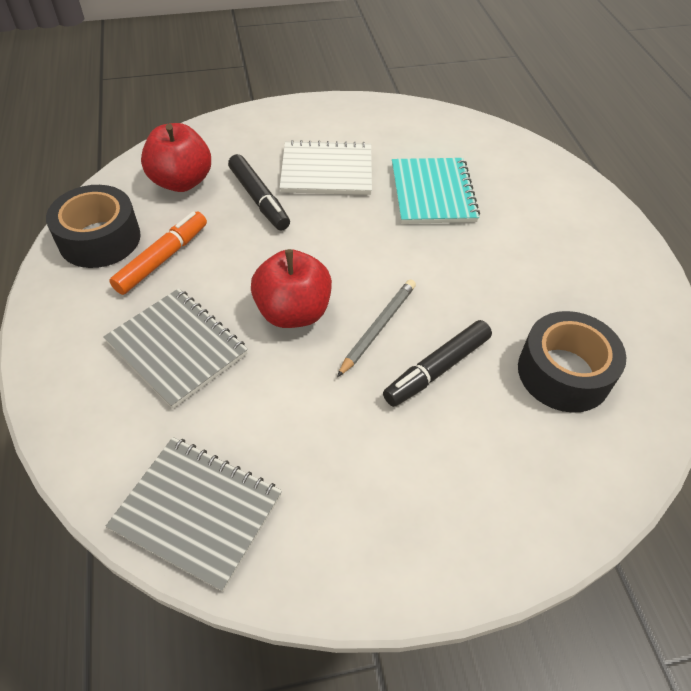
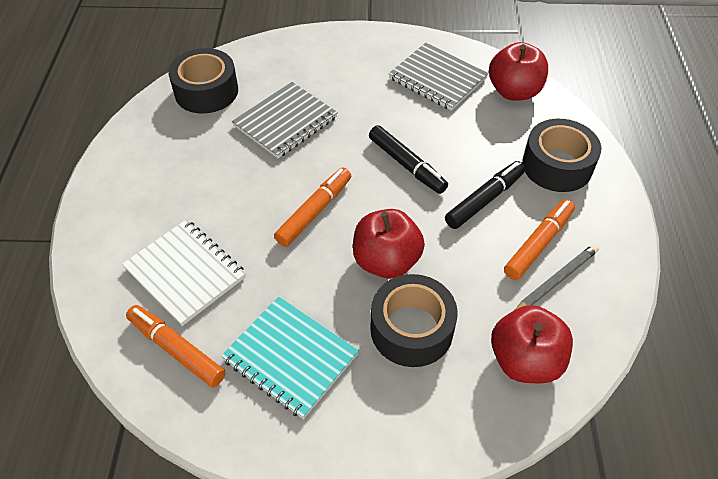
black tape: 2 -> 3
orange marker: 1 -> 3
red apple: 2 -> 3

